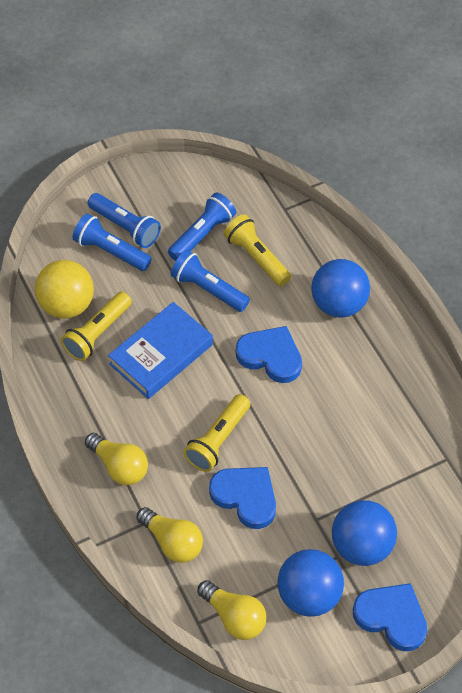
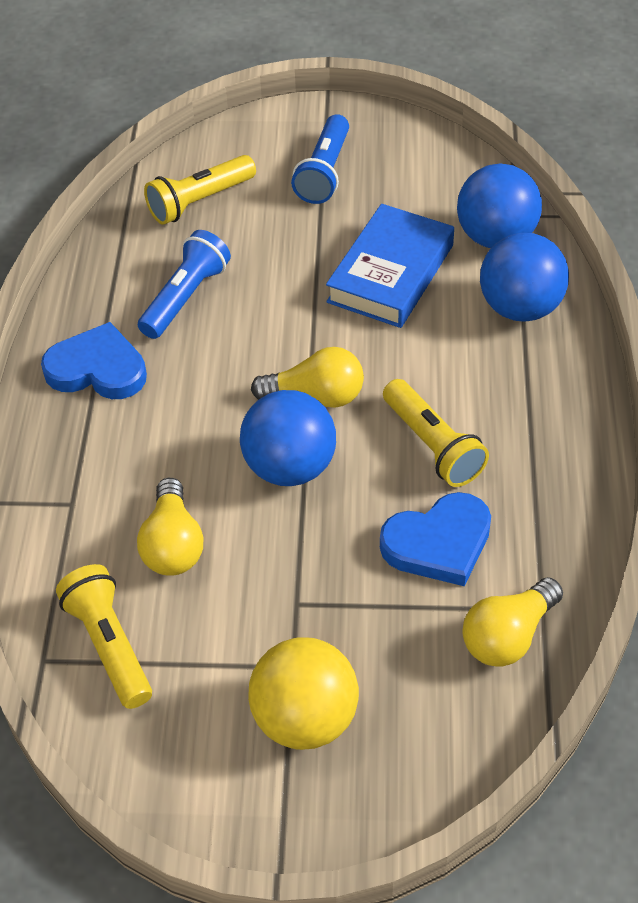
blue flashlight: 4 -> 2
blue heart: 3 -> 2

